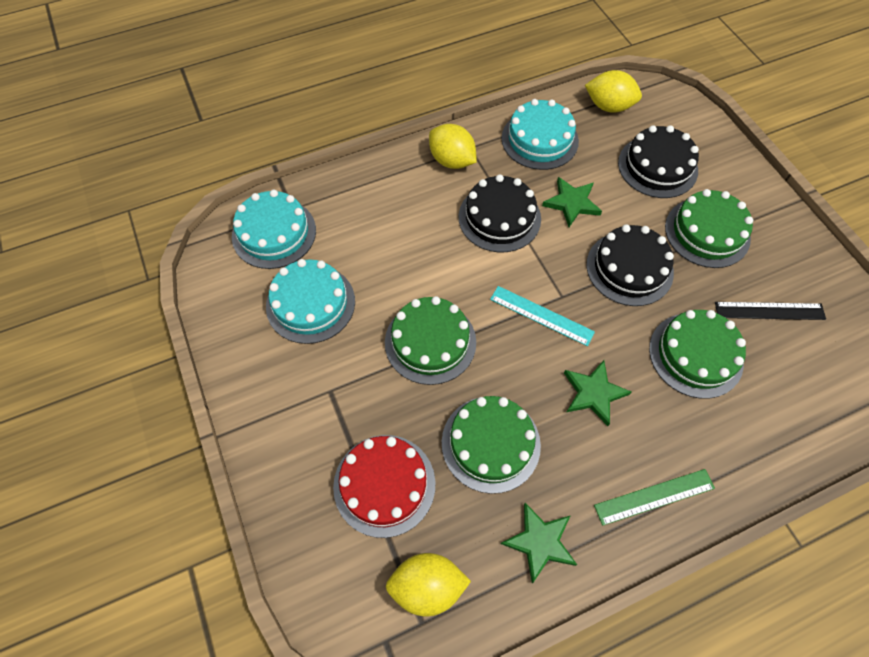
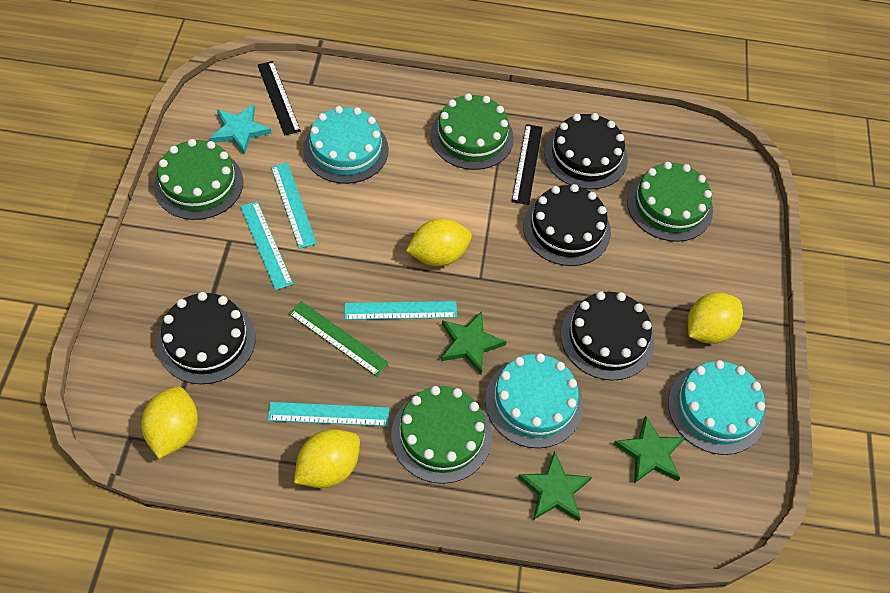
black cake: 3 -> 4
black ruler: 1 -> 2
red cake: 1 -> 0
turquoise ruler: 1 -> 4
turquoise star: 0 -> 1
yellow lemon: 3 -> 4

